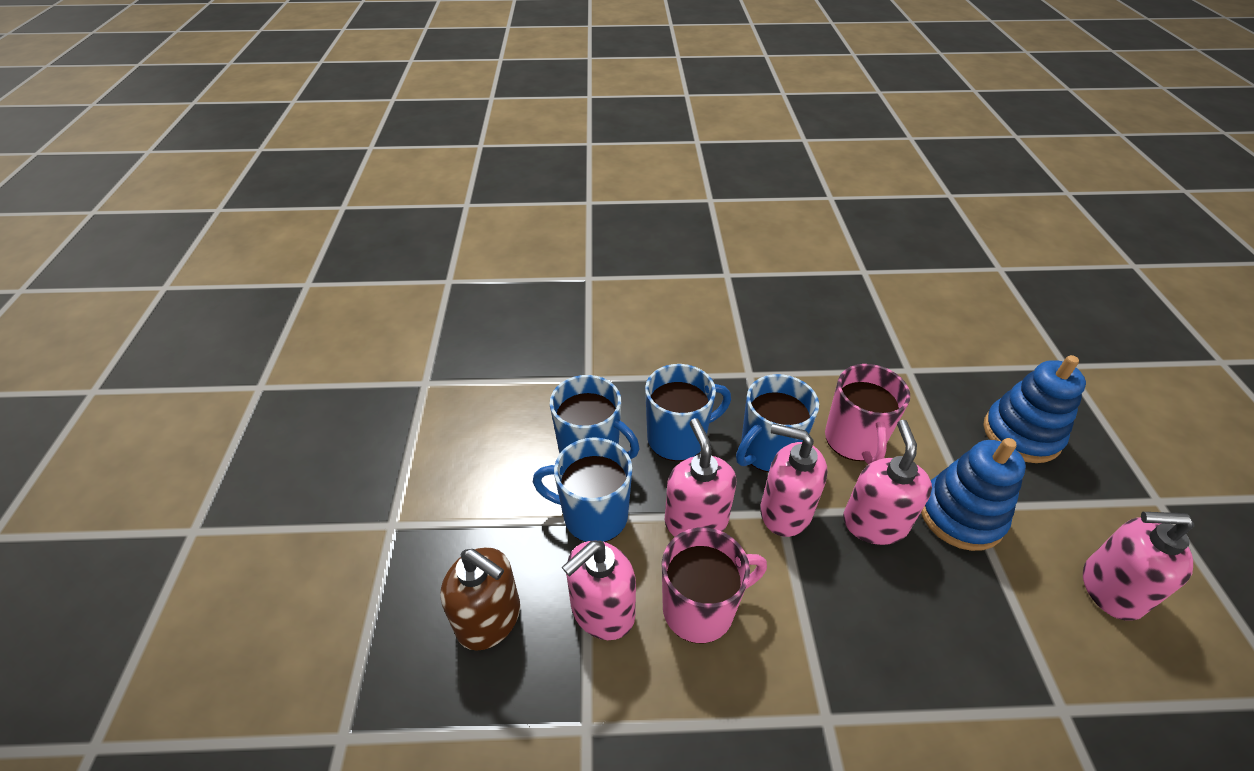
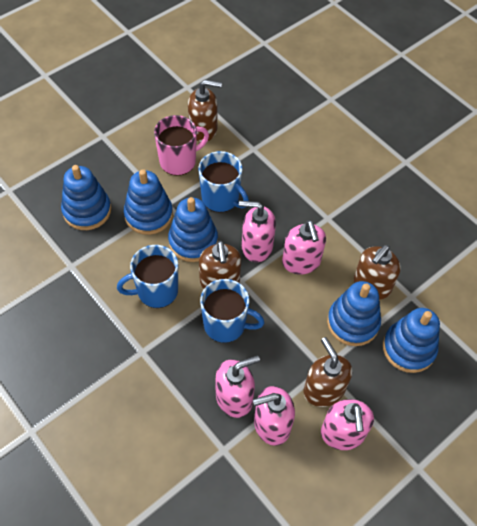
blue mug: 4 -> 3
blue stacking toy: 2 -> 5
brown soap dispenser: 1 -> 4
pink mug: 2 -> 1

